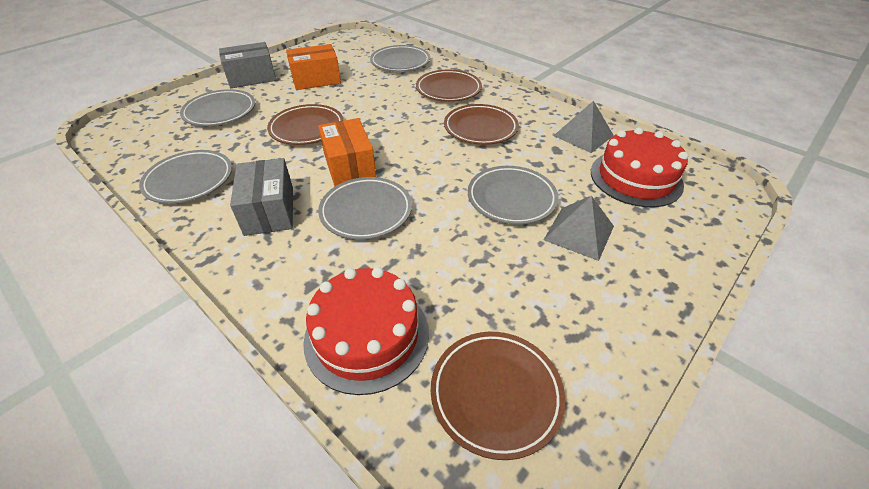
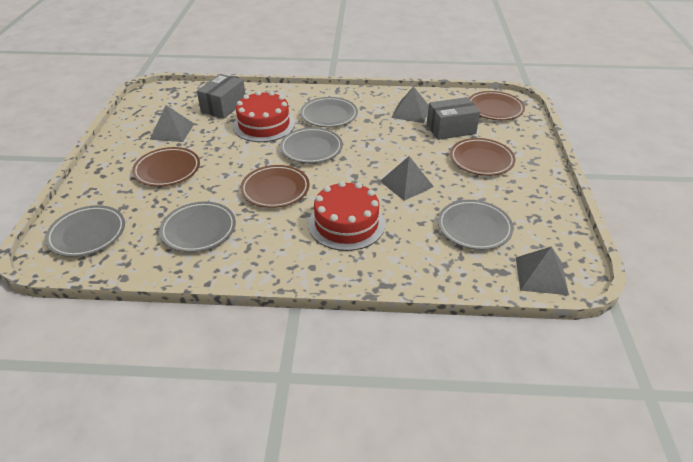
grey pyramid: 2 -> 4
orange box: 2 -> 0

